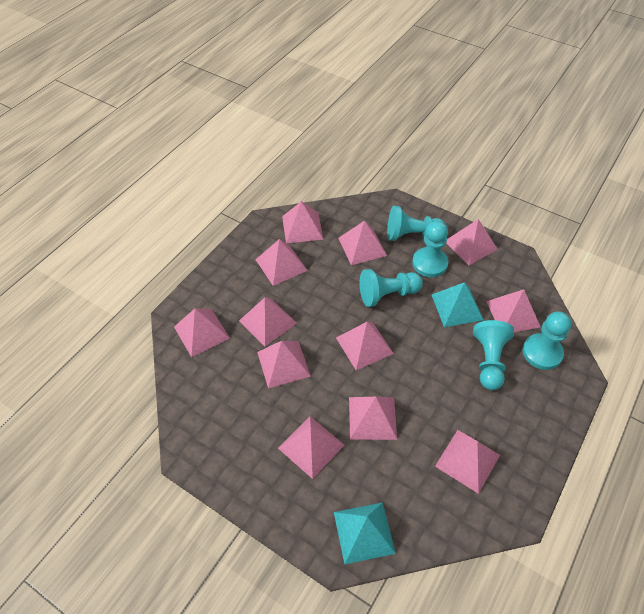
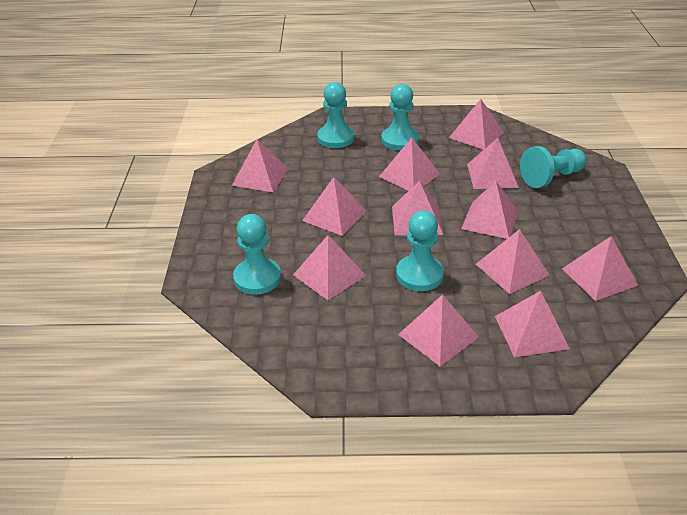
turquoise pyramid: 2 -> 0

